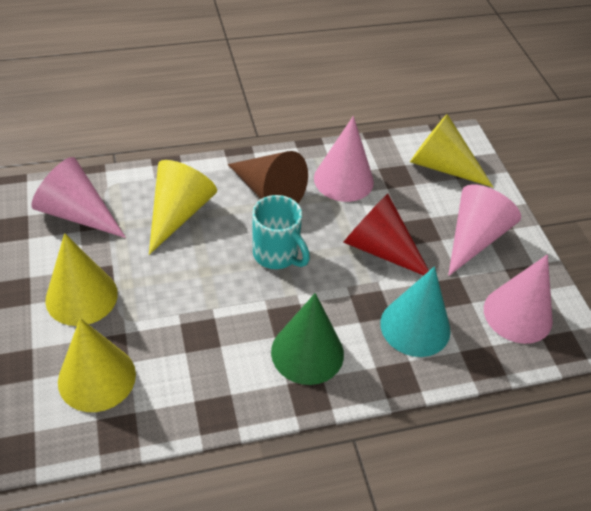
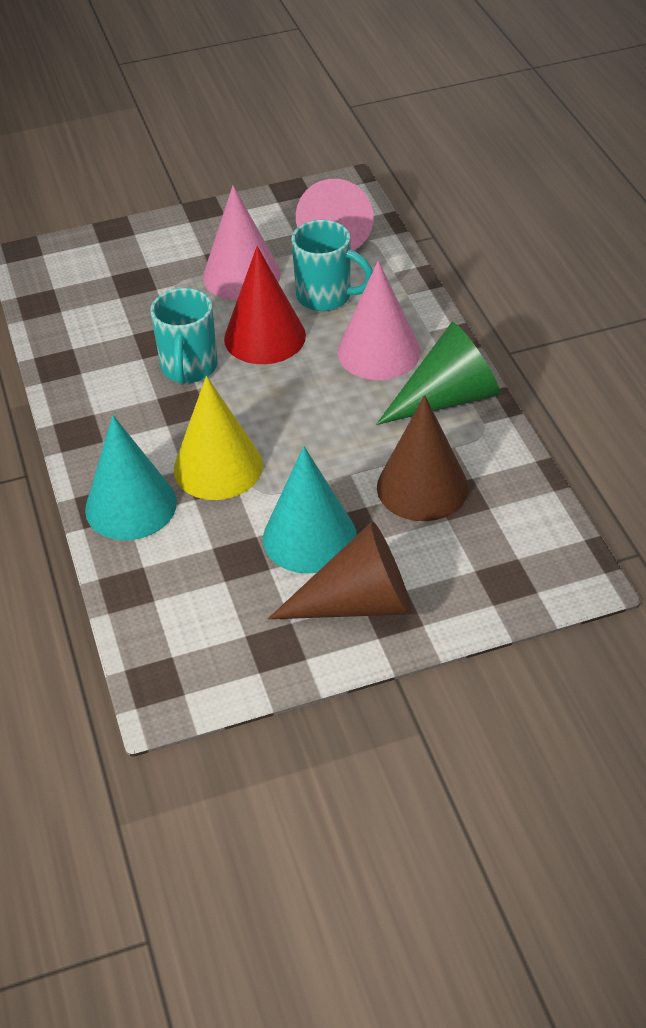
brown cone: 1 -> 2
pink cone: 4 -> 3
turquoise cone: 1 -> 2
turquoise mug: 1 -> 2
yellow cone: 4 -> 1

